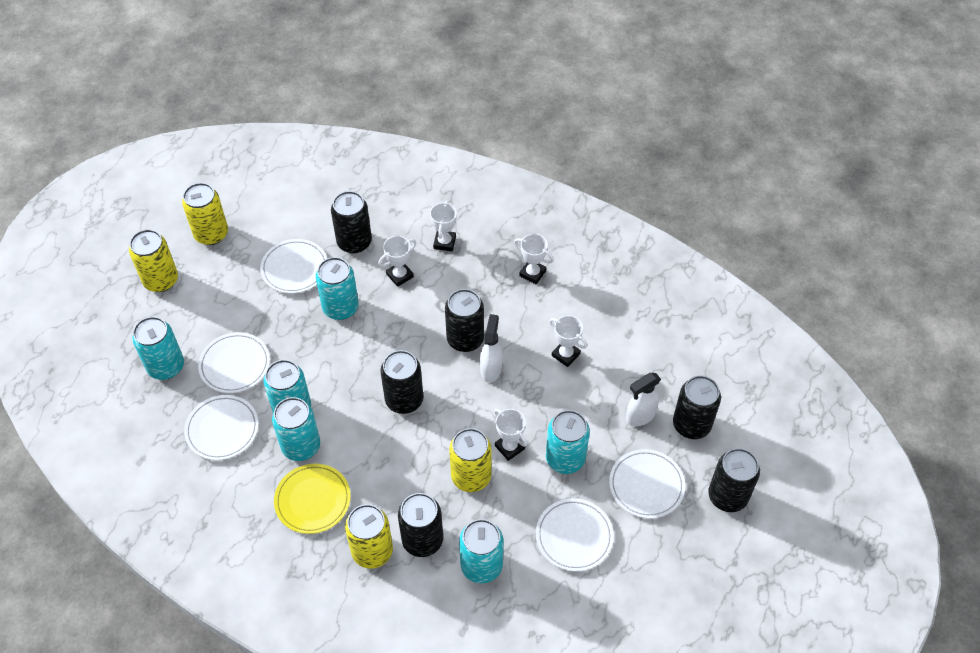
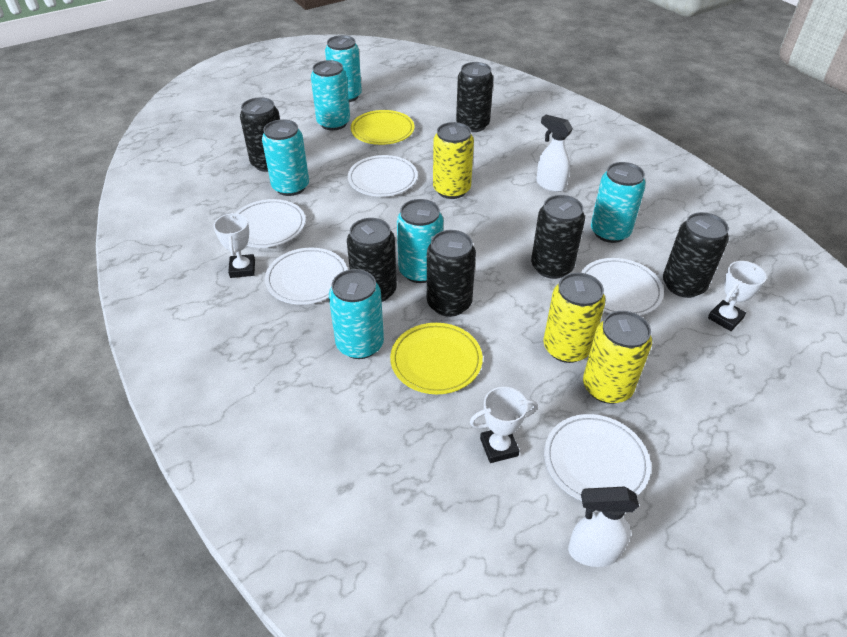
white trophy: 5 -> 3
yellow can: 4 -> 3
yellow plate: 1 -> 2

